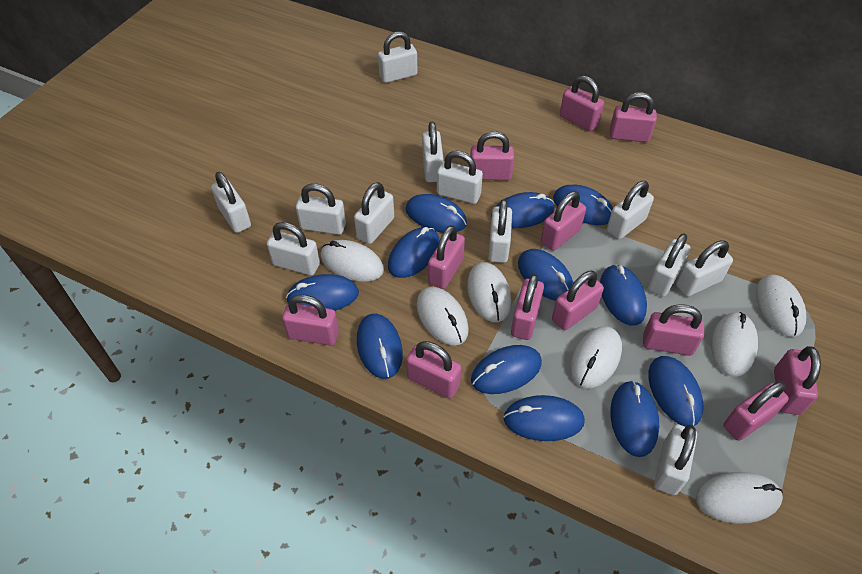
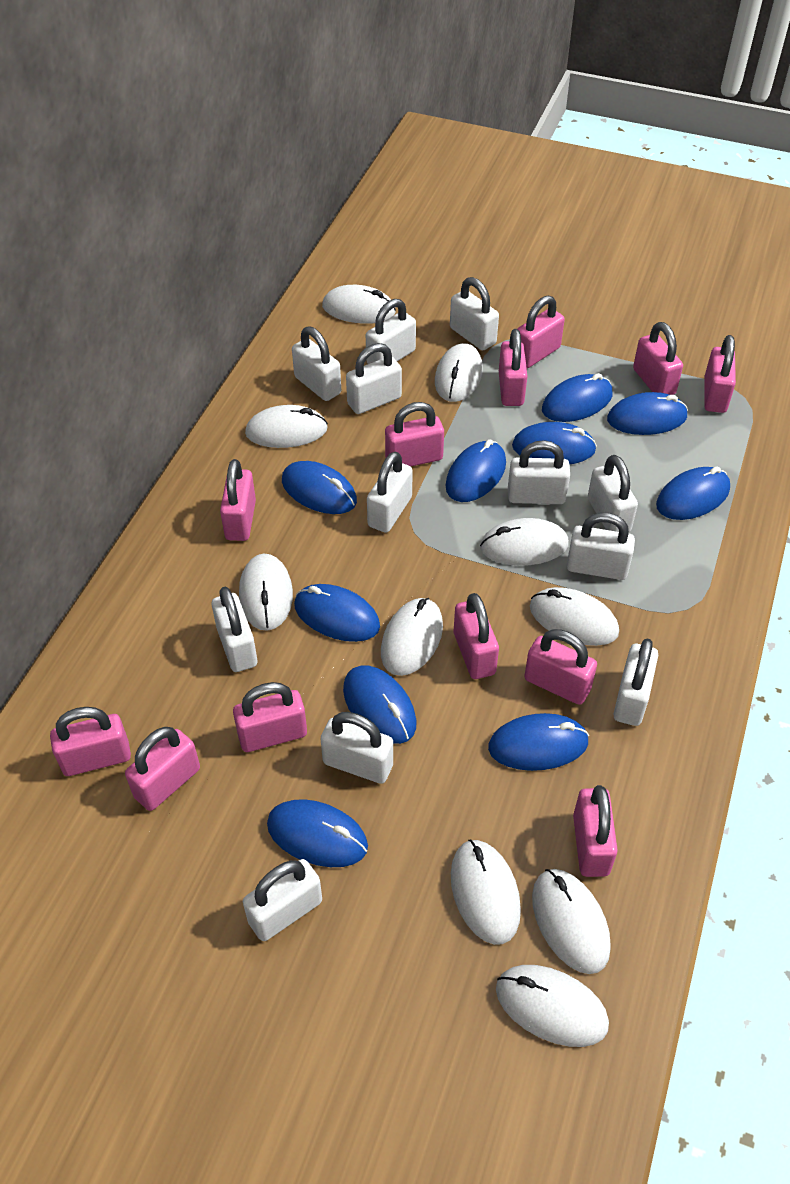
blue mouse: 12 -> 10
white mouse: 7 -> 10

